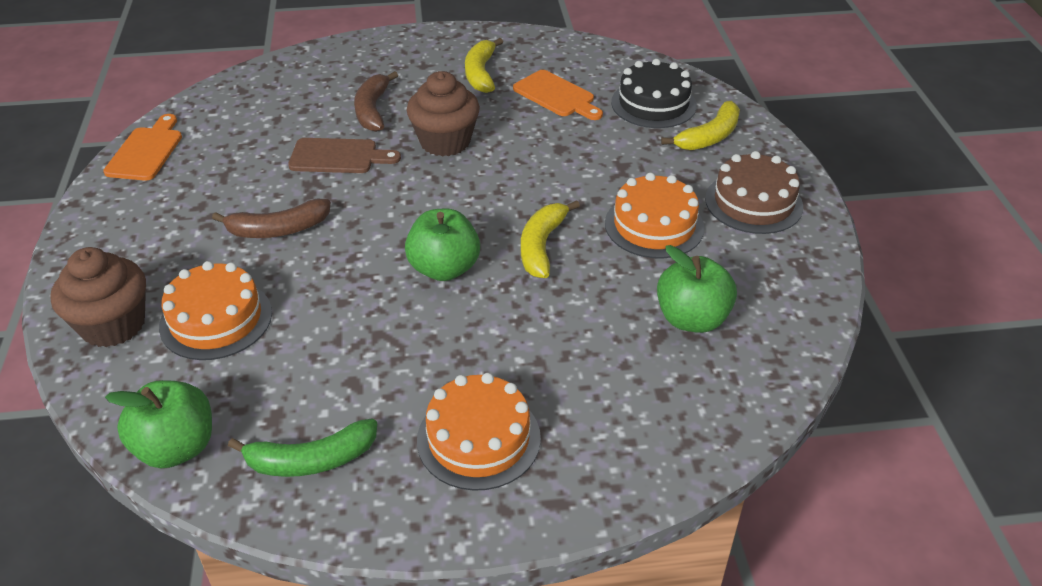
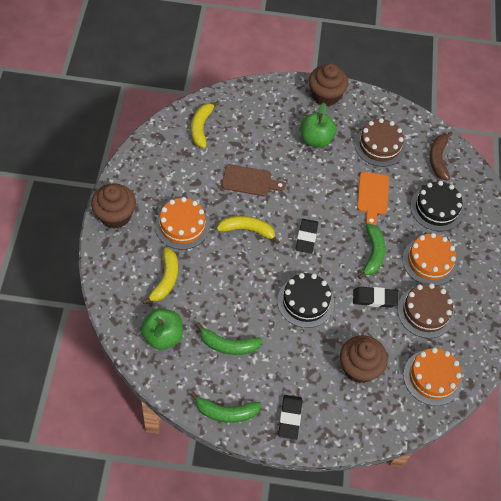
black cake: 1 -> 2
black eraser: 0 -> 3
brown banana: 2 -> 1
brown cake: 1 -> 2
brown cupcake: 2 -> 3
green apple: 3 -> 2
green banana: 1 -> 3
orange cutting board: 2 -> 1

